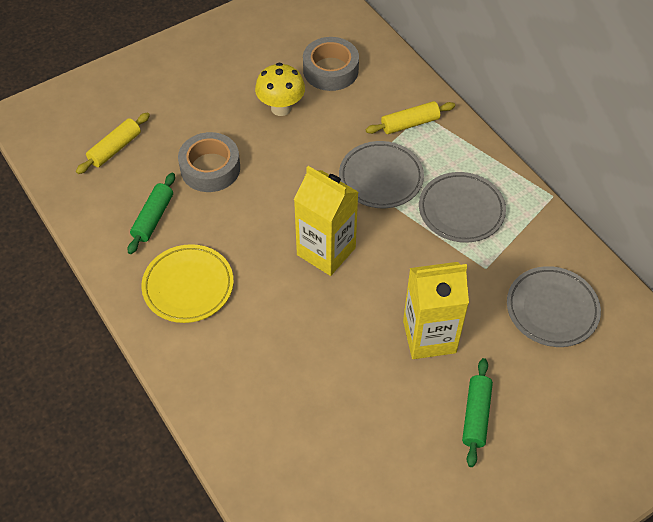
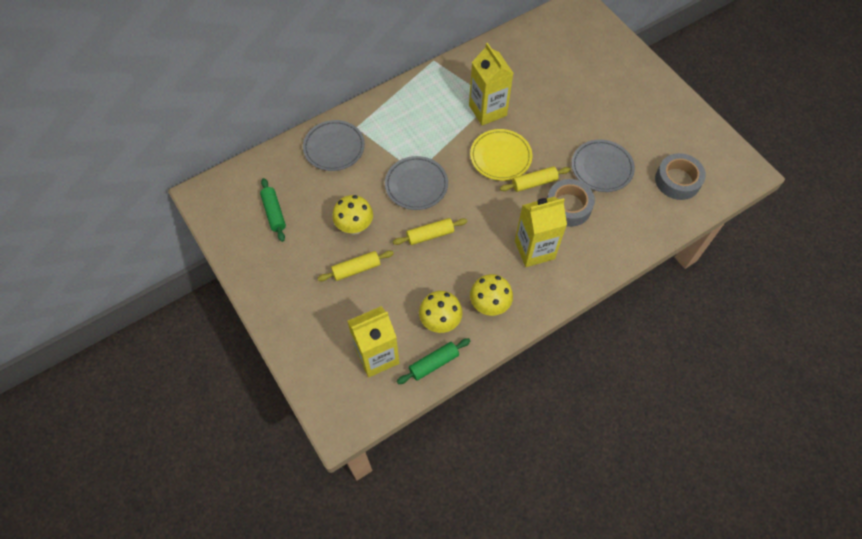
yellow carton: 2 -> 3
yellow mushroom: 1 -> 3
yellow rolling pin: 2 -> 3

